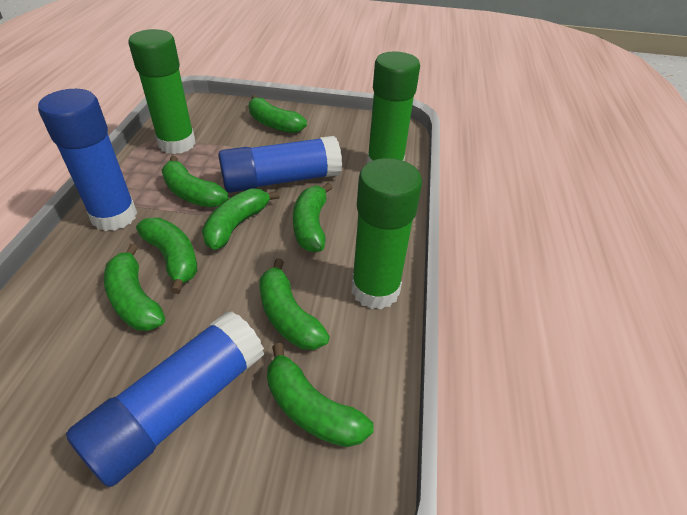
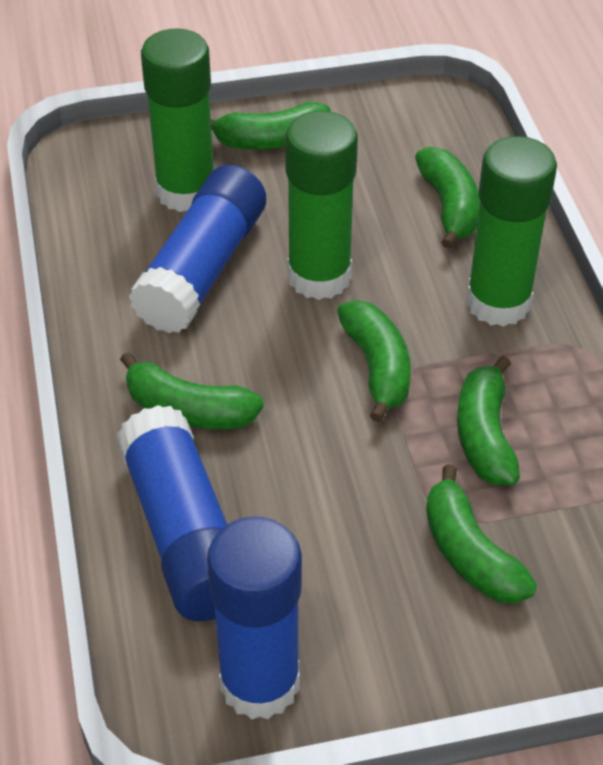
green banana: 8 -> 6

